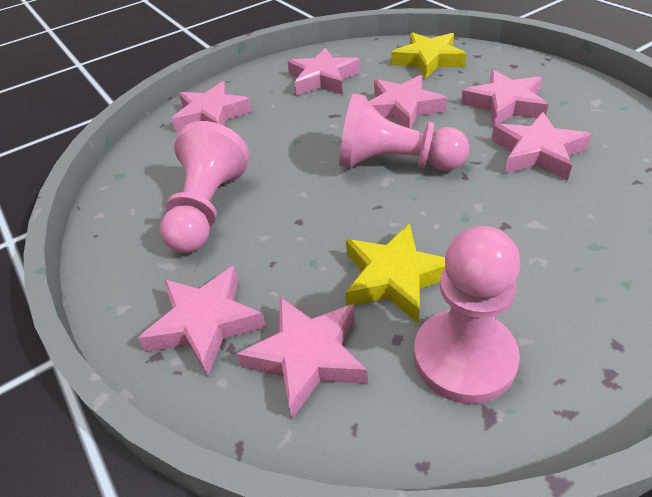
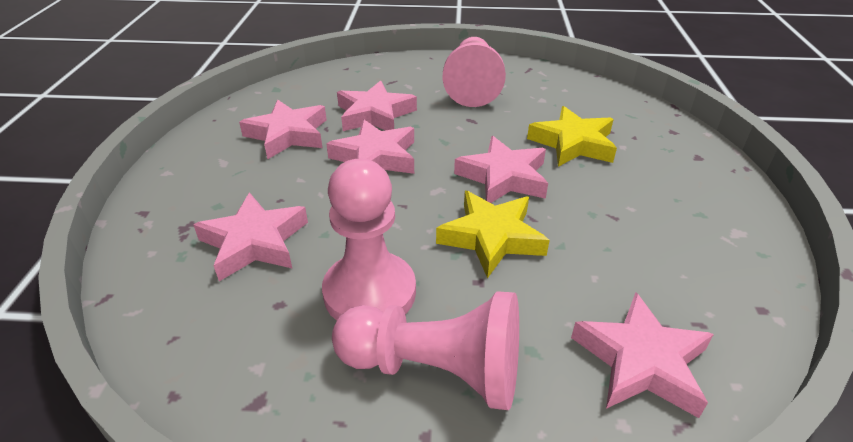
pink star: 7 -> 6

